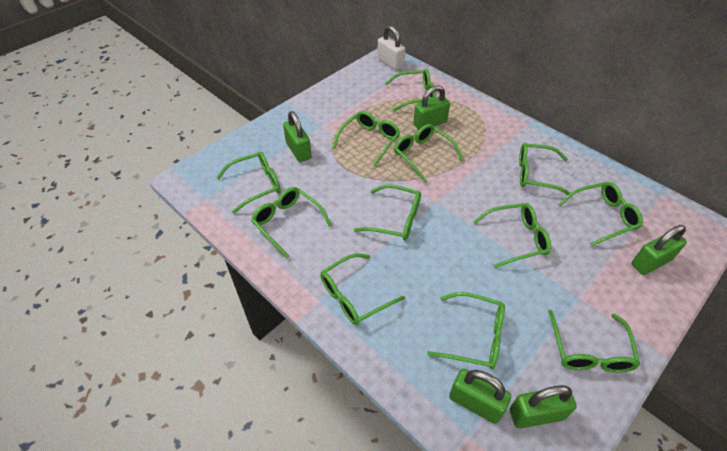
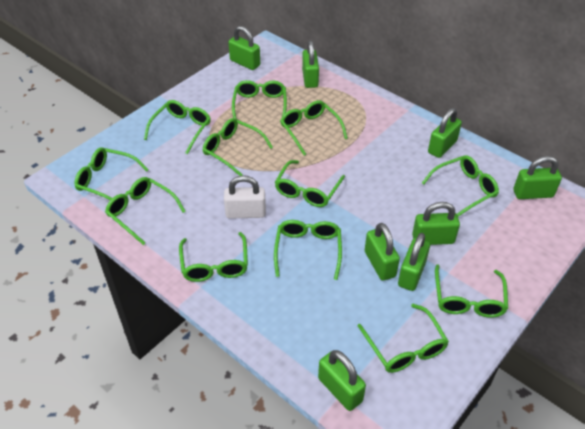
green padlock: 5 -> 8

